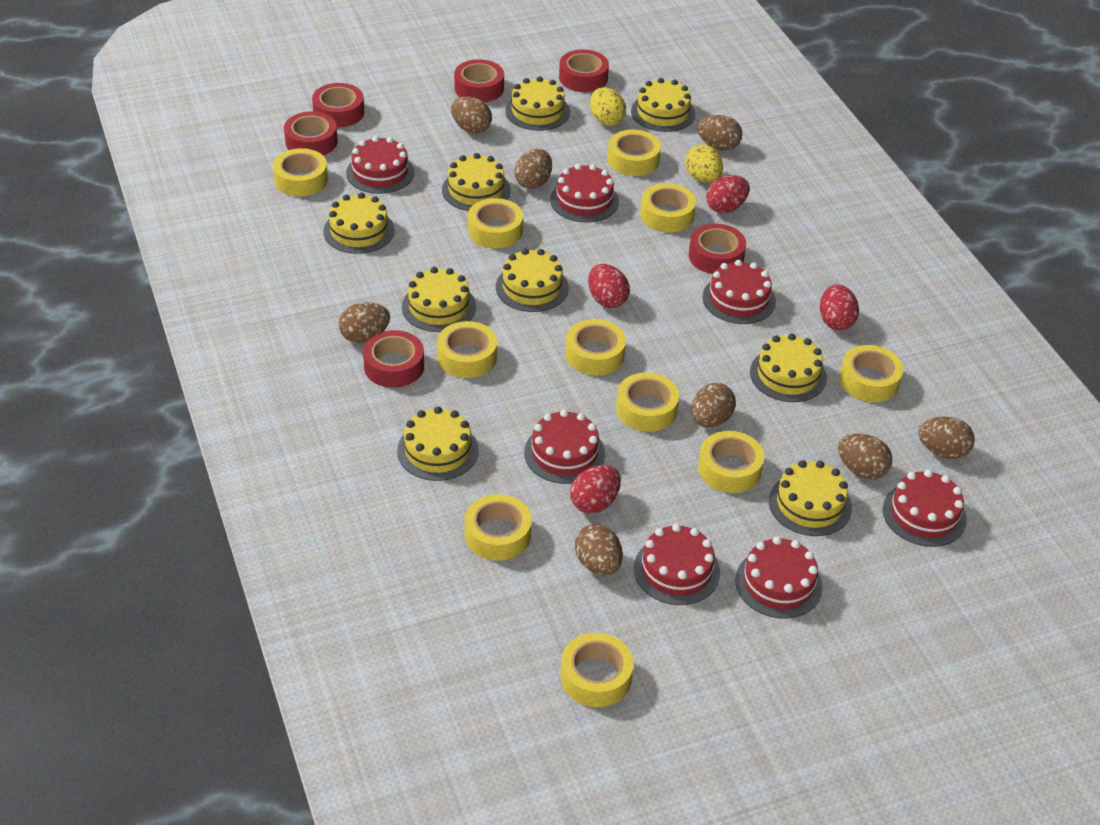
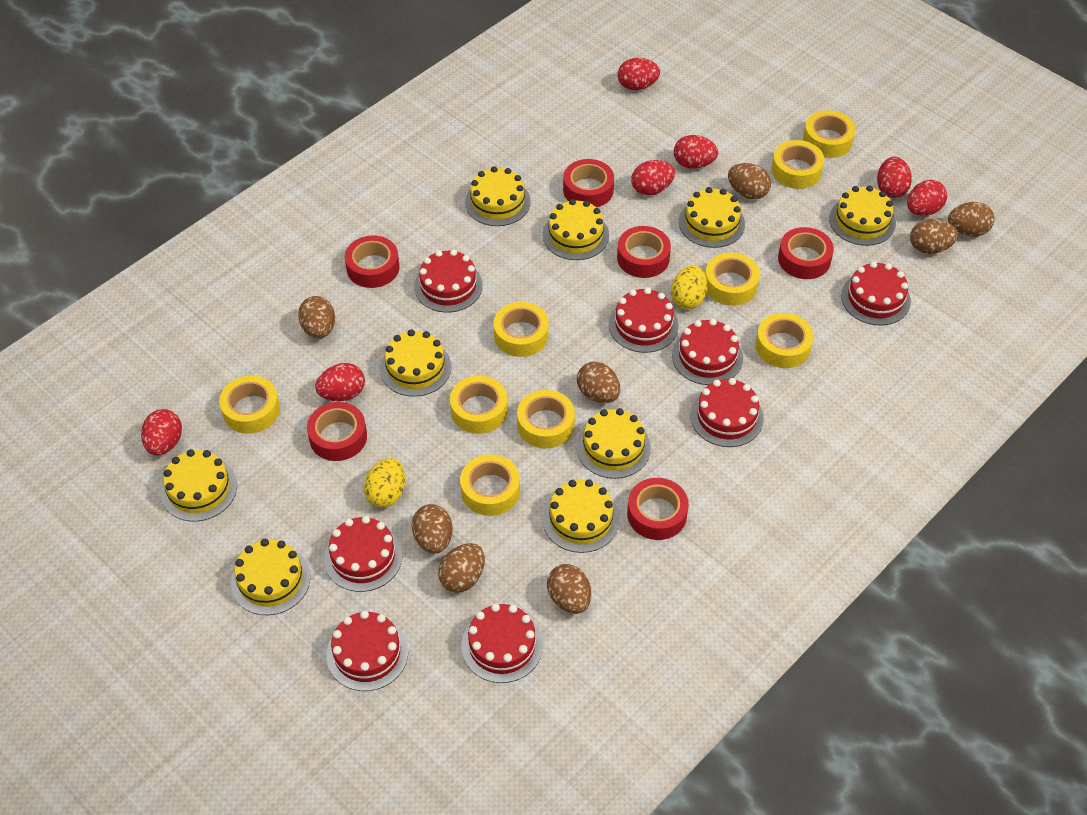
red cake: 7 -> 8
red egg: 4 -> 7
yellow tape: 11 -> 9

